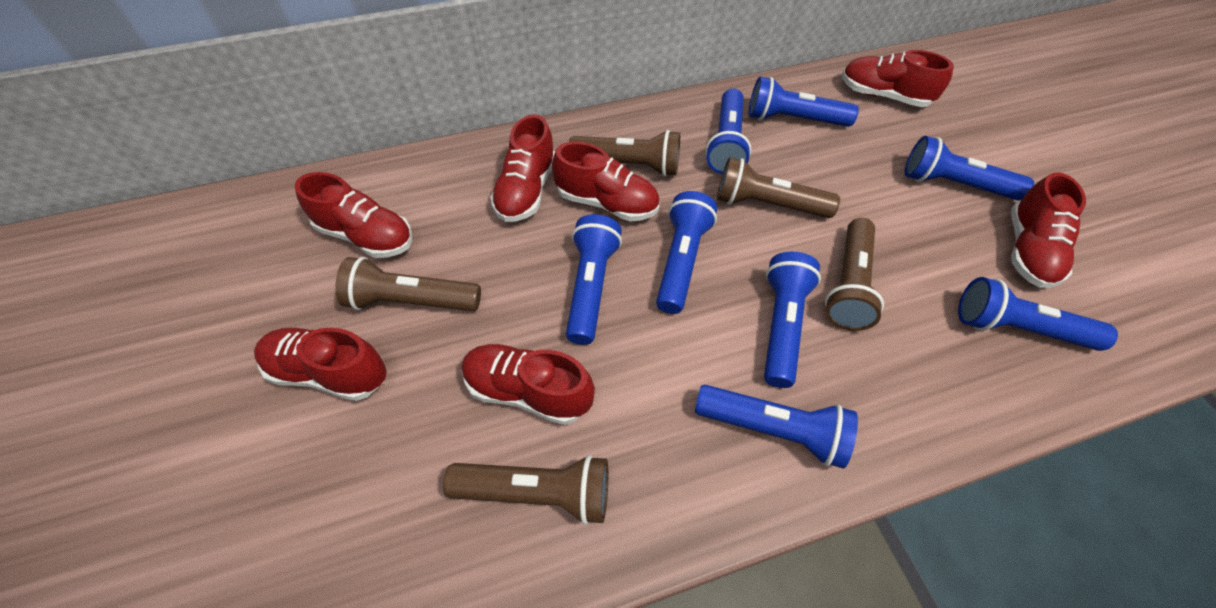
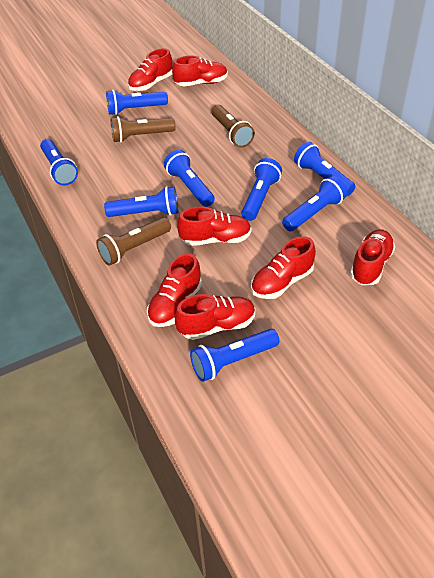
brown flashlight: 5 -> 3

